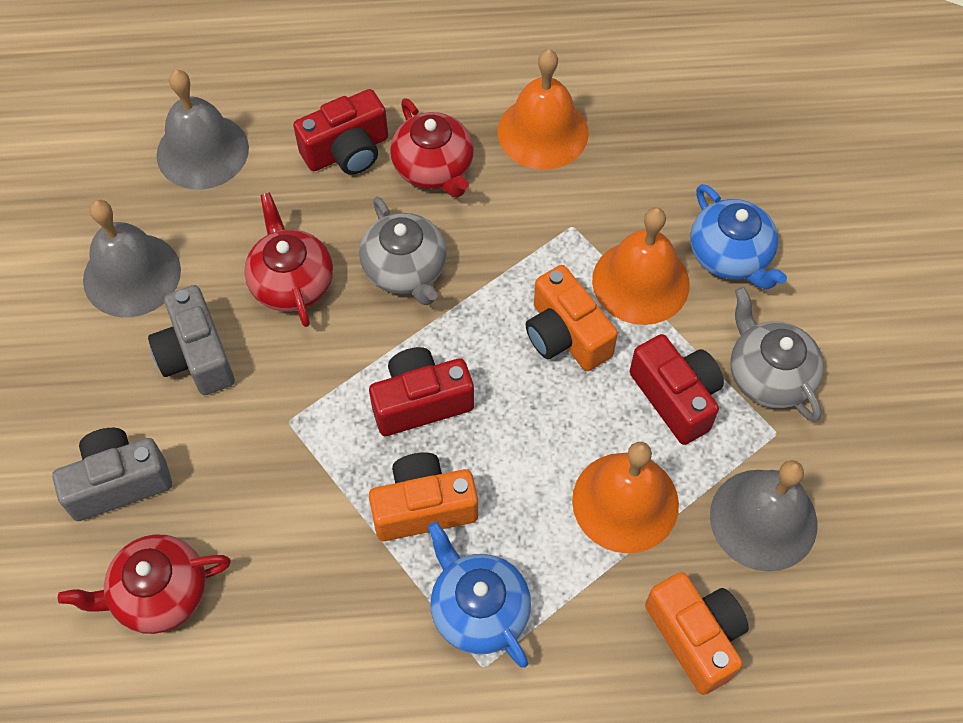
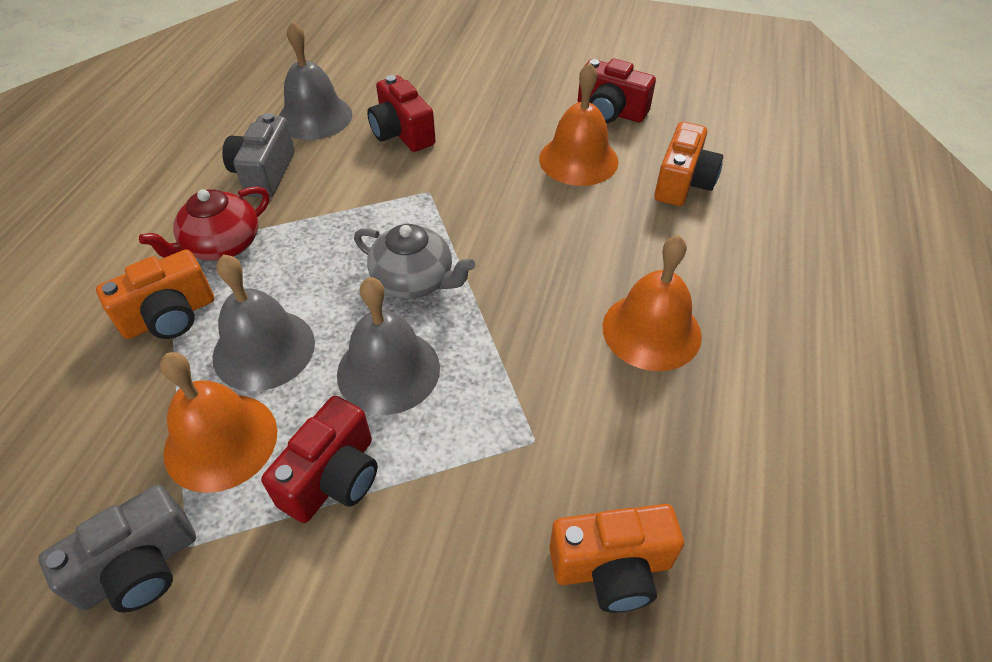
blue teapot: 2 -> 0
grey teapot: 2 -> 1
red teapot: 3 -> 1

